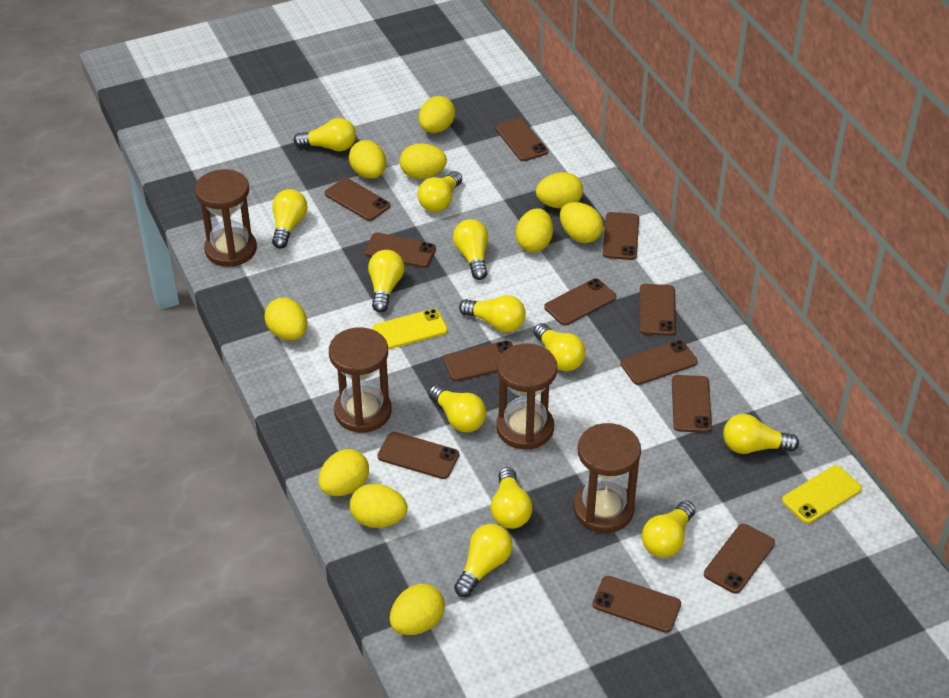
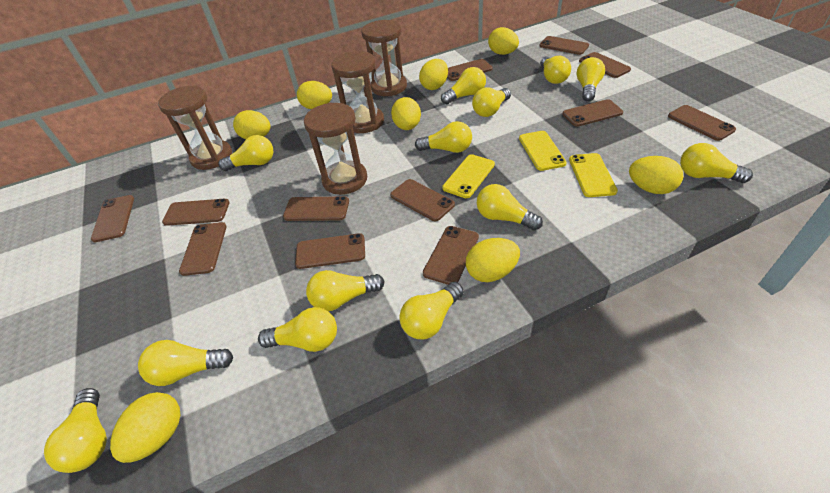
yellow egg: 10 -> 8
yellow light bulb: 12 -> 13
yellow phone: 2 -> 3

